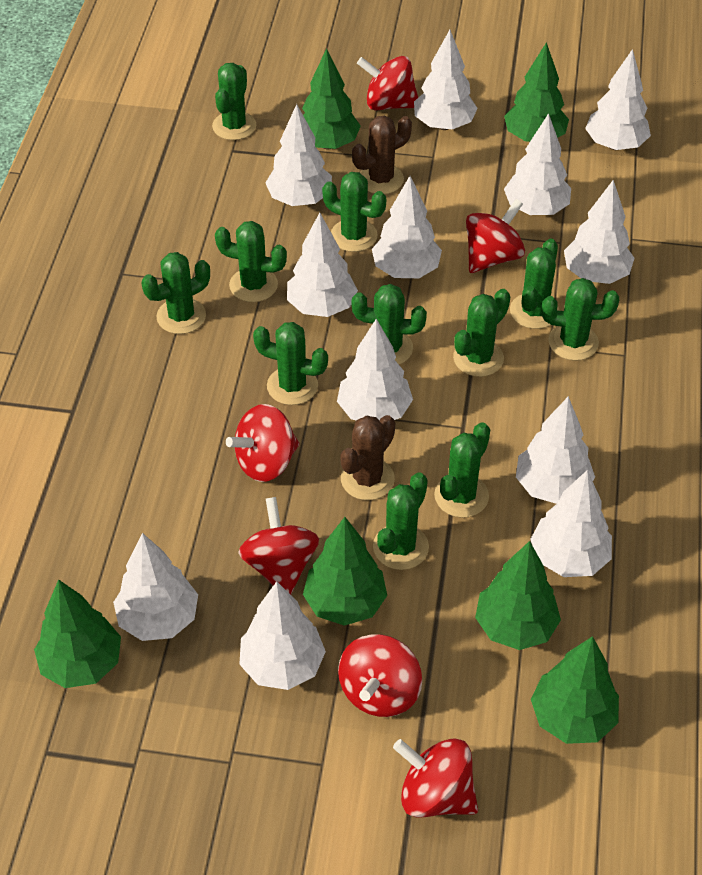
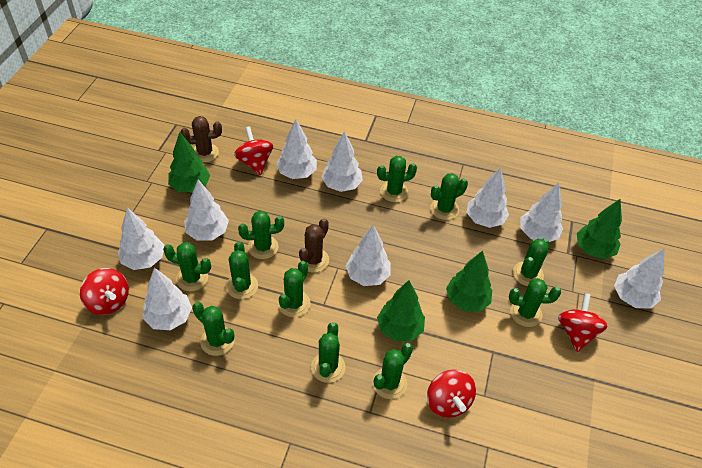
green tree: 6 -> 4
red spinning top: 6 -> 4
white tree: 12 -> 9

